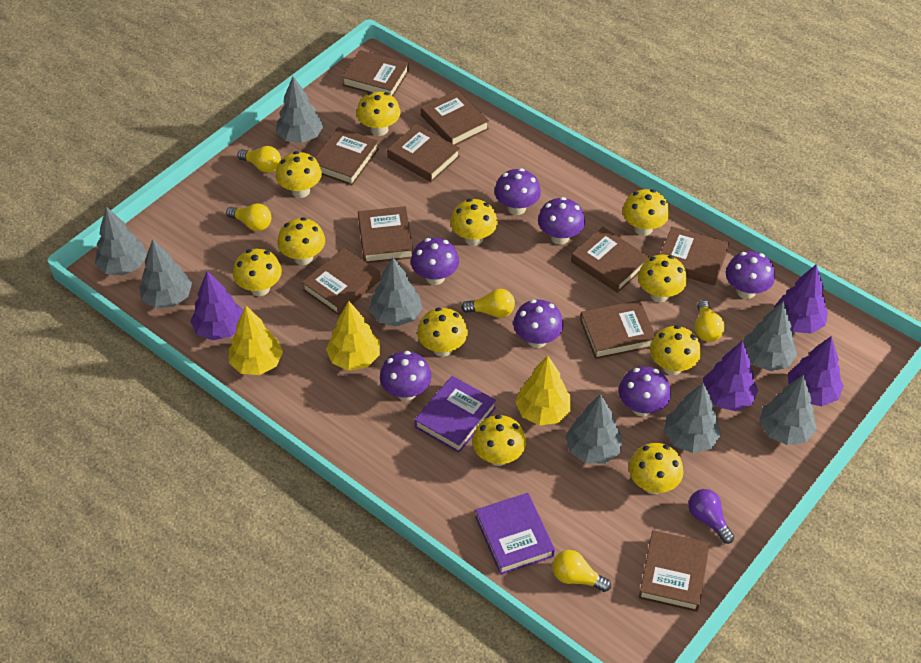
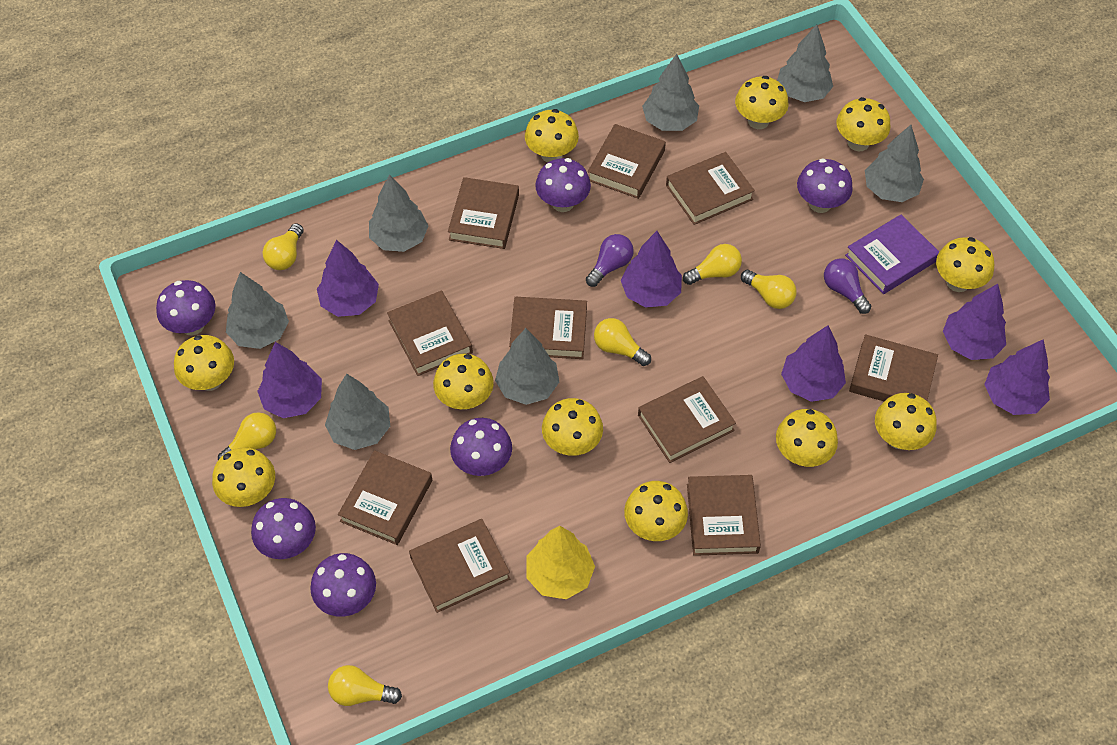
grey tree: 8 -> 7
purple book: 2 -> 1
purple light bulb: 1 -> 2
purple mushroom: 7 -> 6
purple tree: 4 -> 6
yellow light bulb: 5 -> 6
yellow tree: 3 -> 1

